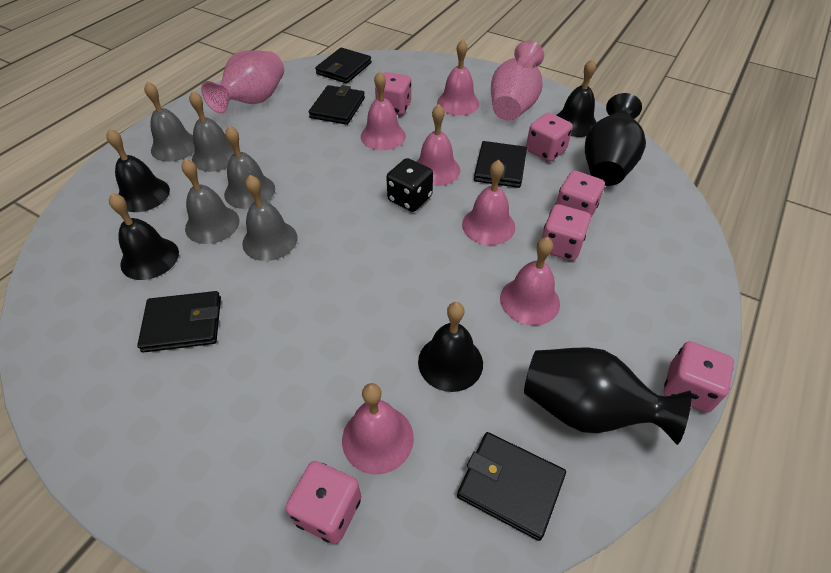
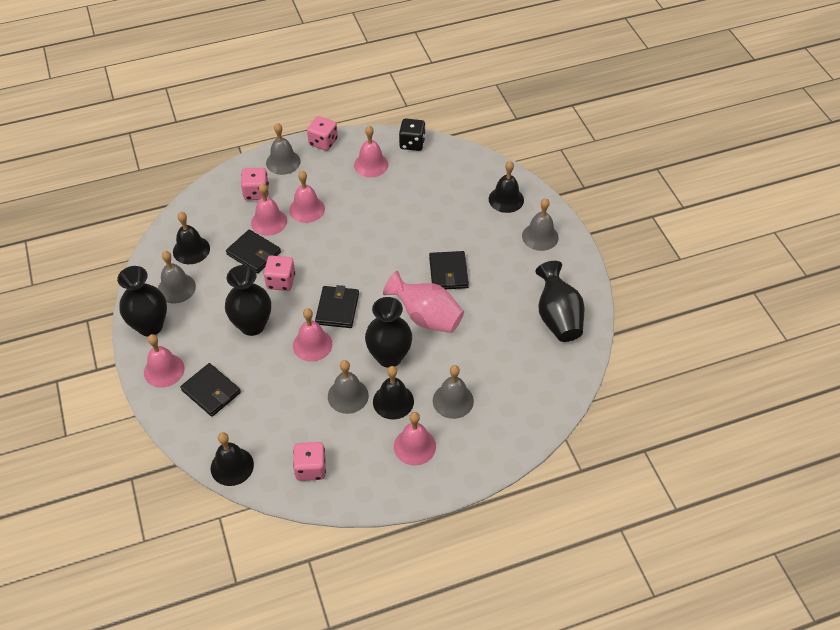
black vase: 2 -> 4
black wallet: 5 -> 4
pink dice: 6 -> 4
pink vase: 2 -> 1

